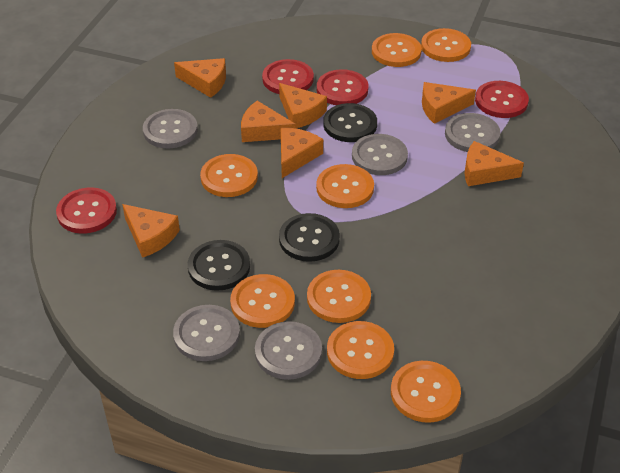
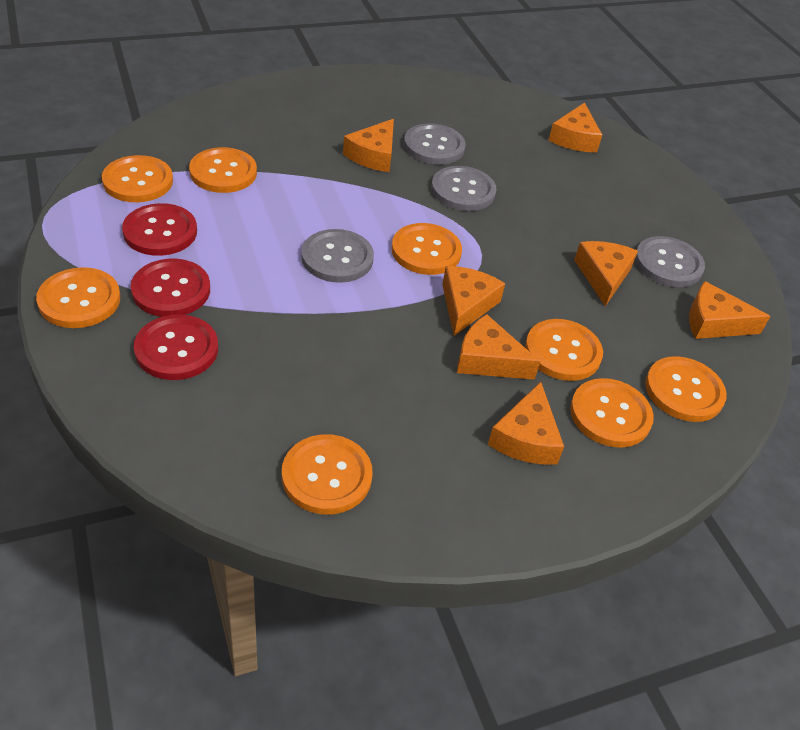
black button: 3 -> 0
grey button: 5 -> 4
red button: 4 -> 3

